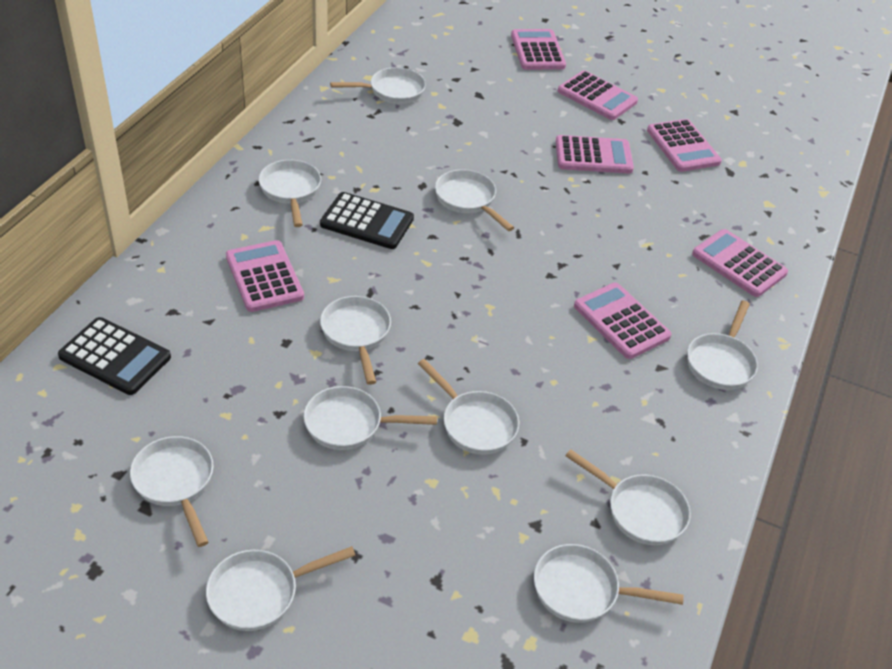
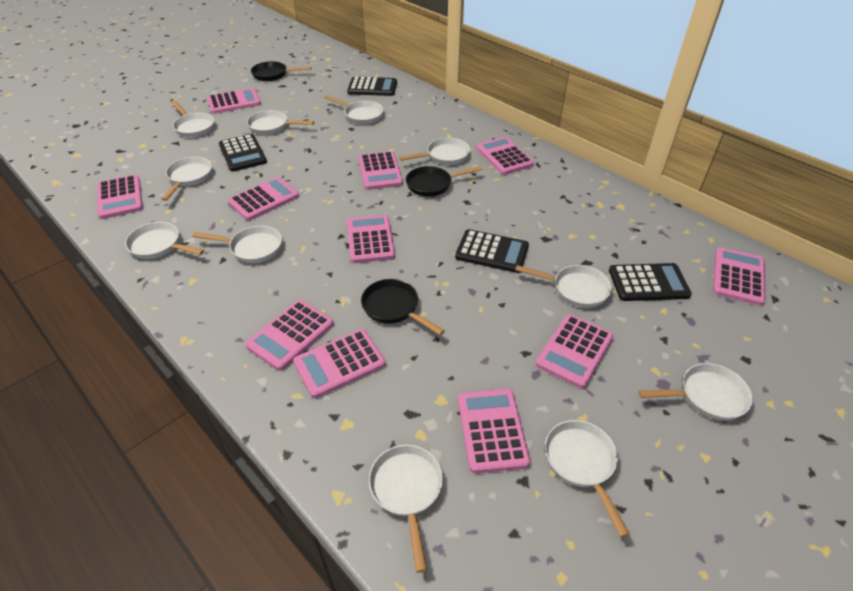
black calculator: 2 -> 4
black pan: 0 -> 3
pink calculator: 7 -> 11

